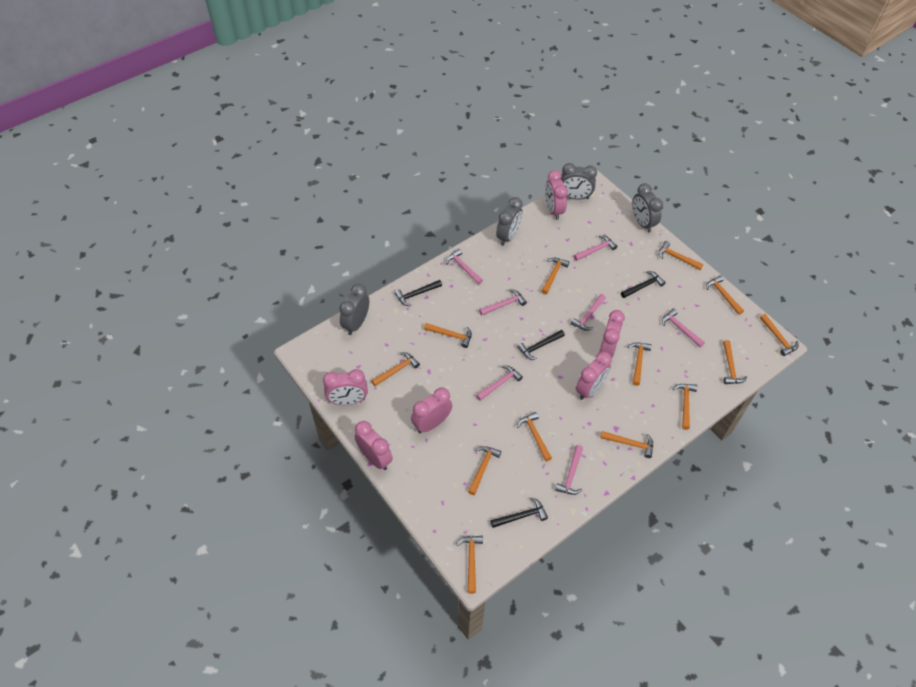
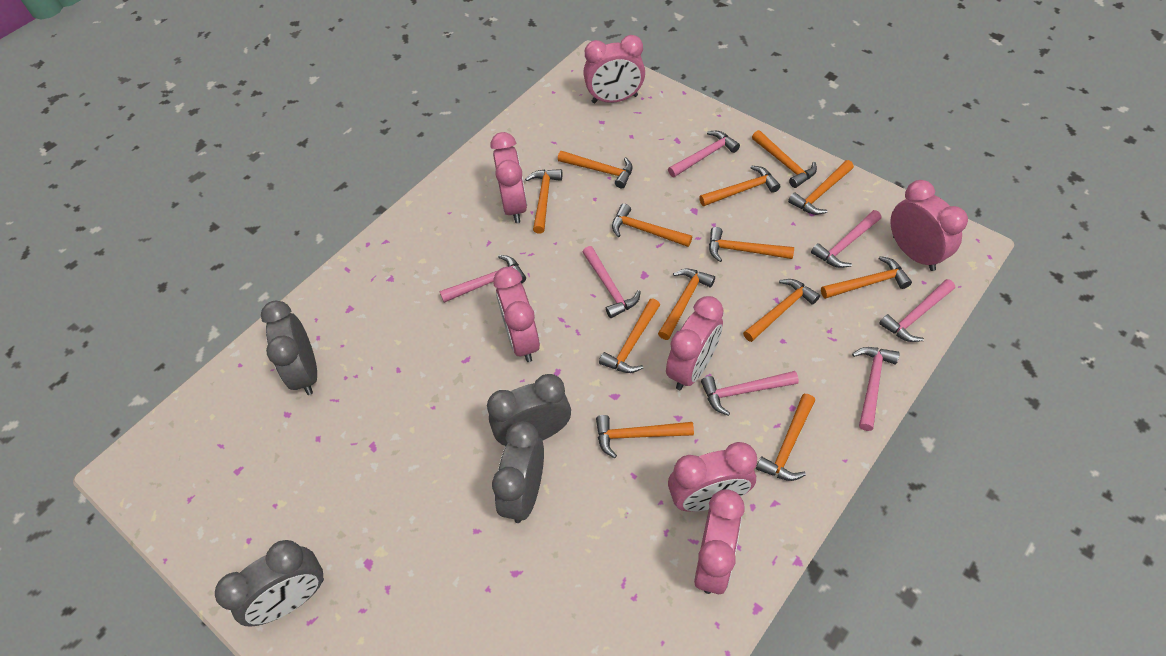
black hammer: 4 -> 0
pink clock: 6 -> 7

